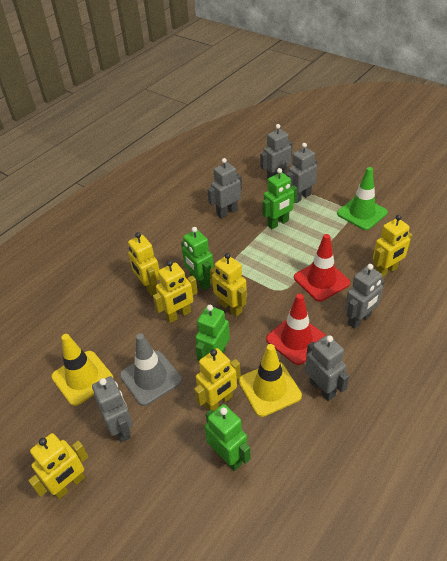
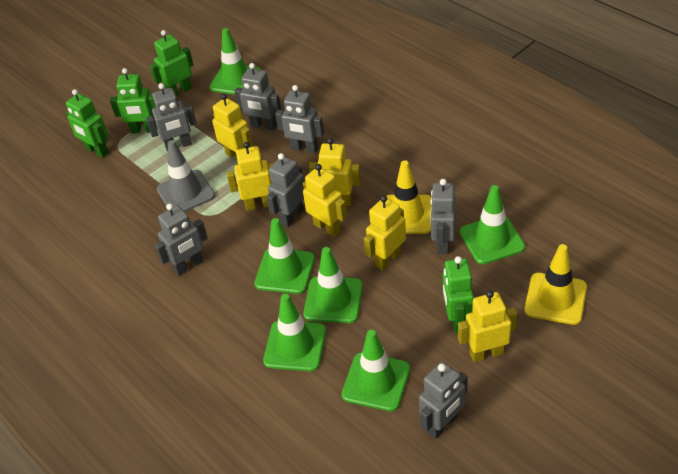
green traffic cone: 1 -> 6
grey robot: 6 -> 7
red traffic cone: 2 -> 0

